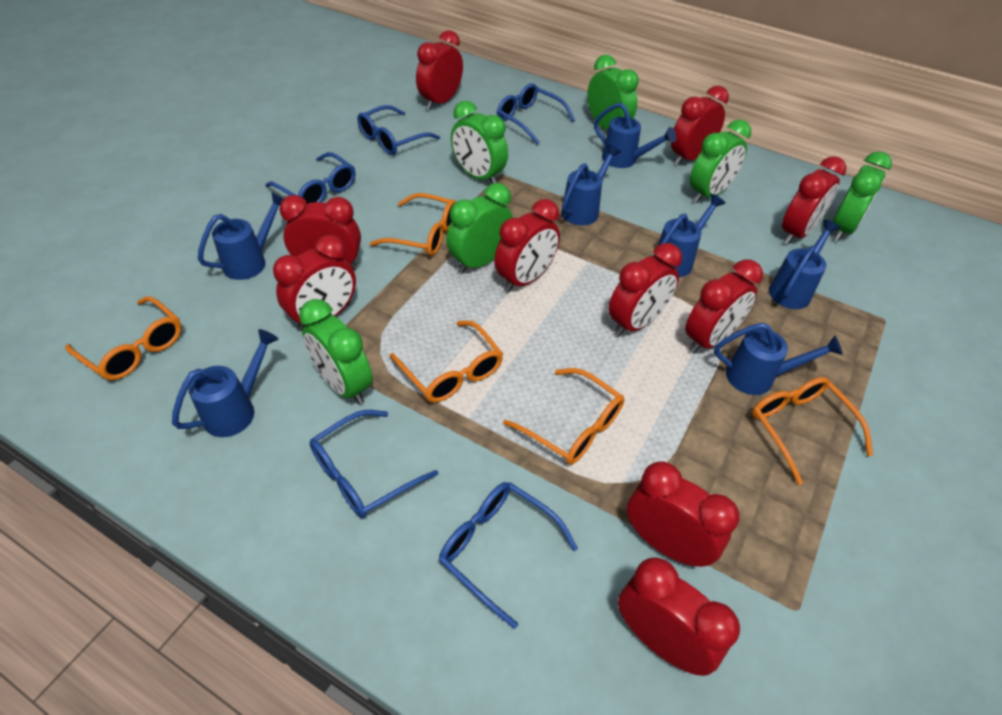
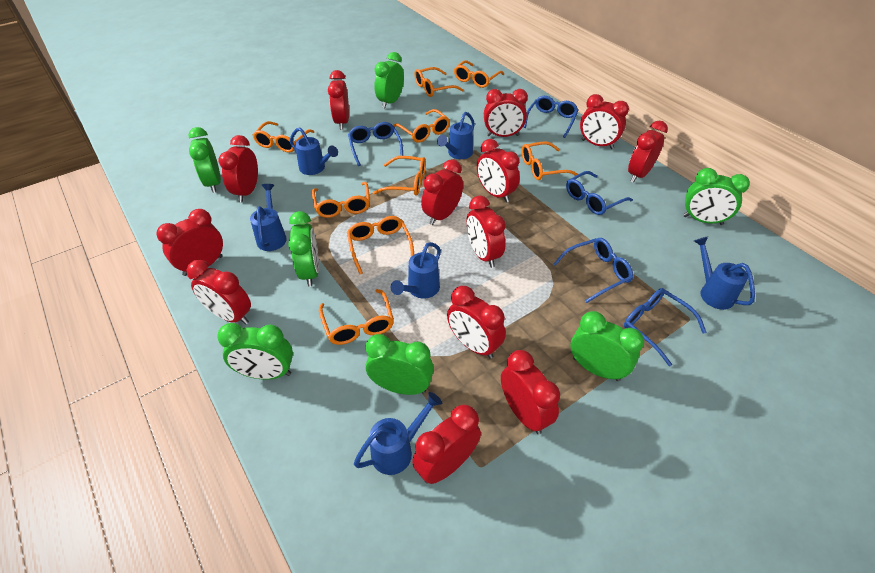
blue watering can: 7 -> 6
green clock: 6 -> 7
orange glasses: 5 -> 9
red clock: 10 -> 13

